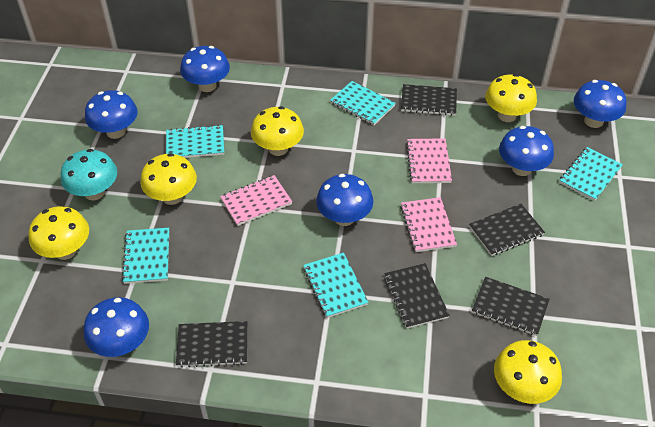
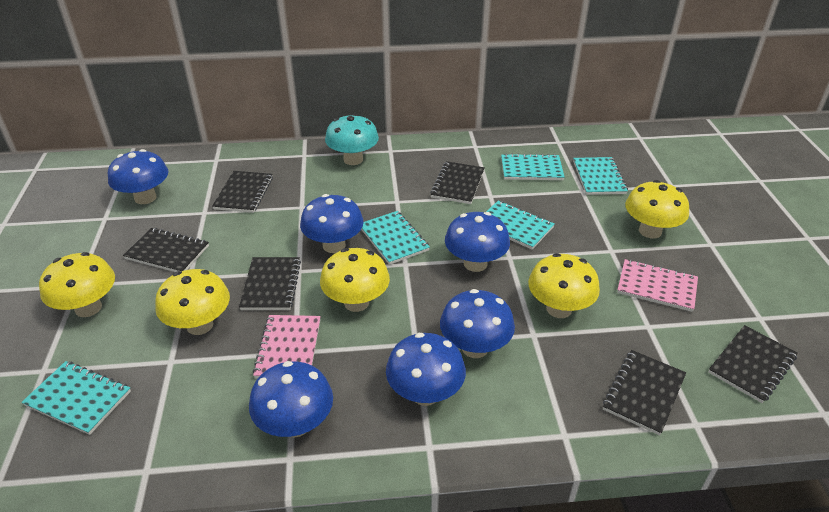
black notebook: 5 -> 6
pink notebook: 3 -> 2

